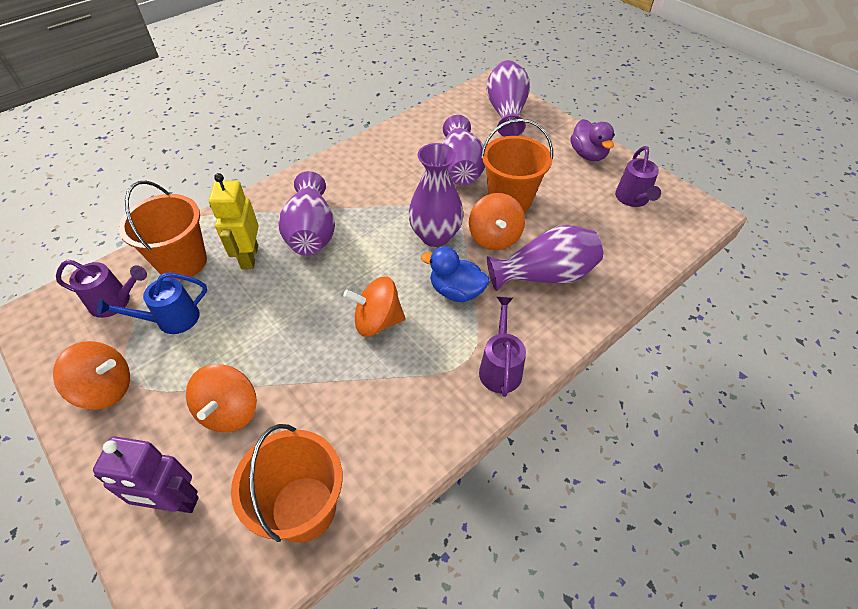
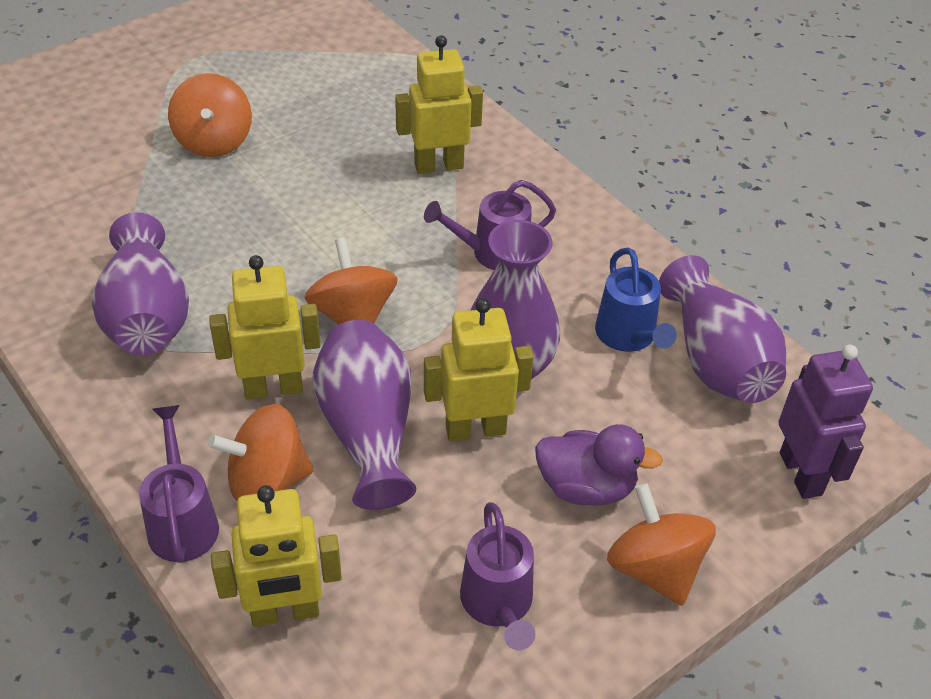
blue duck: 1 -> 0
orange bucket: 3 -> 0
purple vase: 5 -> 4
yellow robot: 1 -> 4

